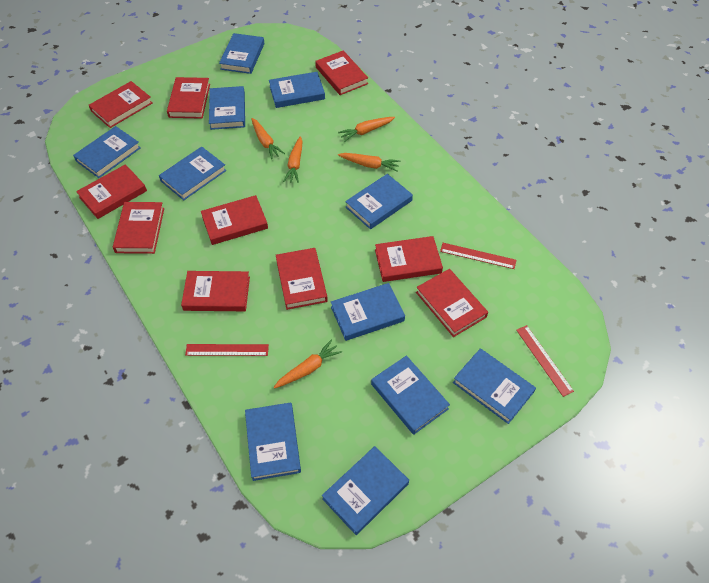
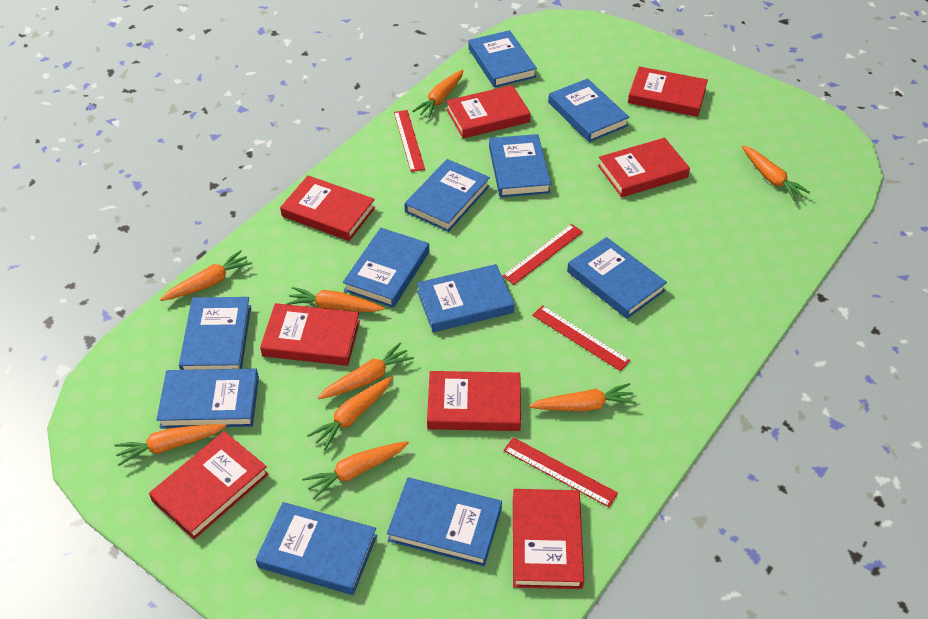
orange carrot: 5 -> 9
red book: 10 -> 8
red ruler: 3 -> 4

